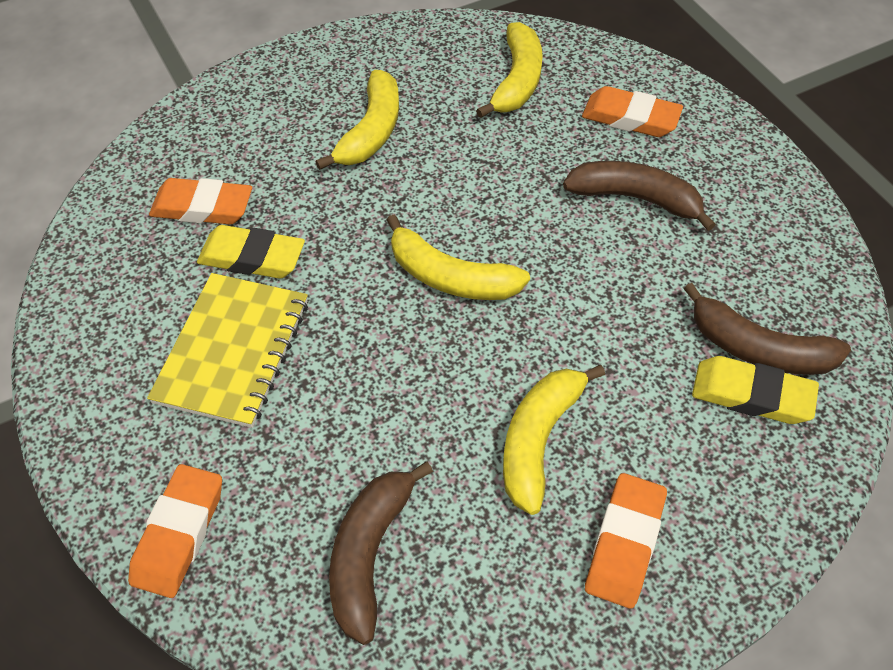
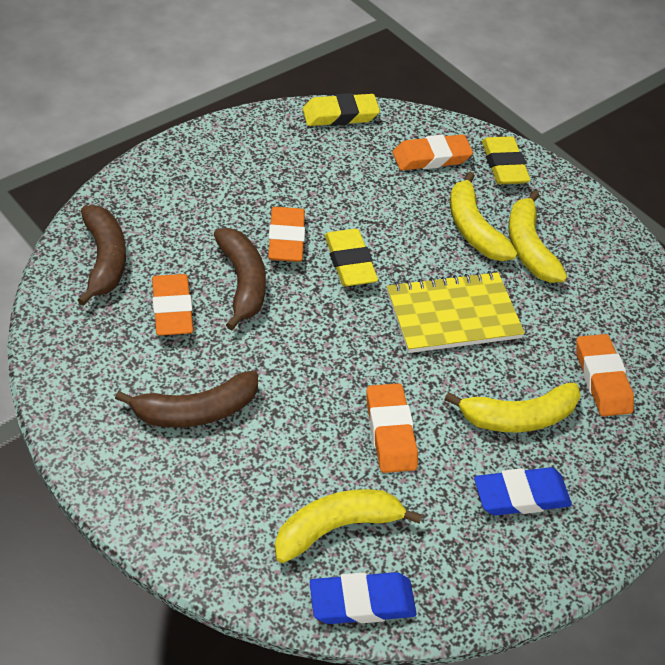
blue eraser: 0 -> 2
orange eraser: 4 -> 5
yellow eraser: 2 -> 3

